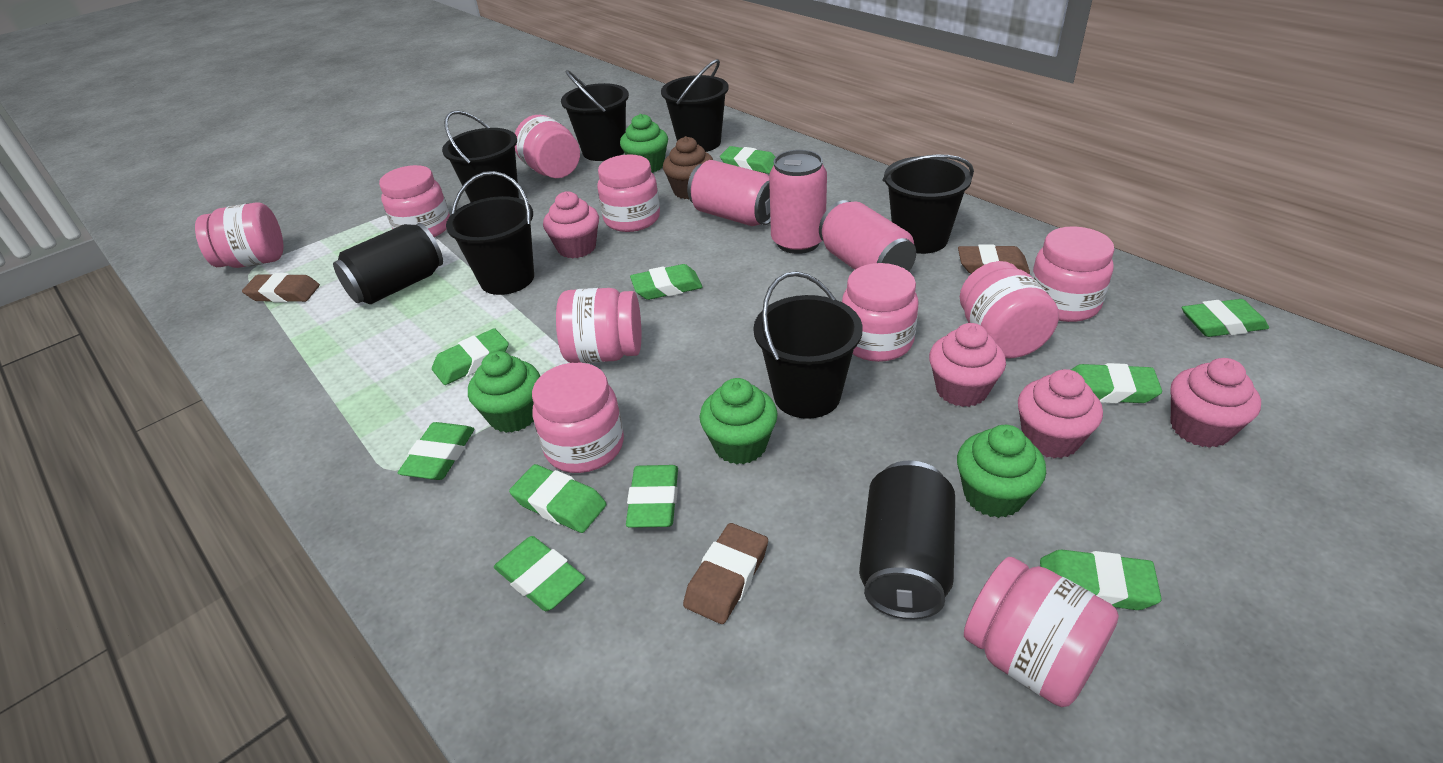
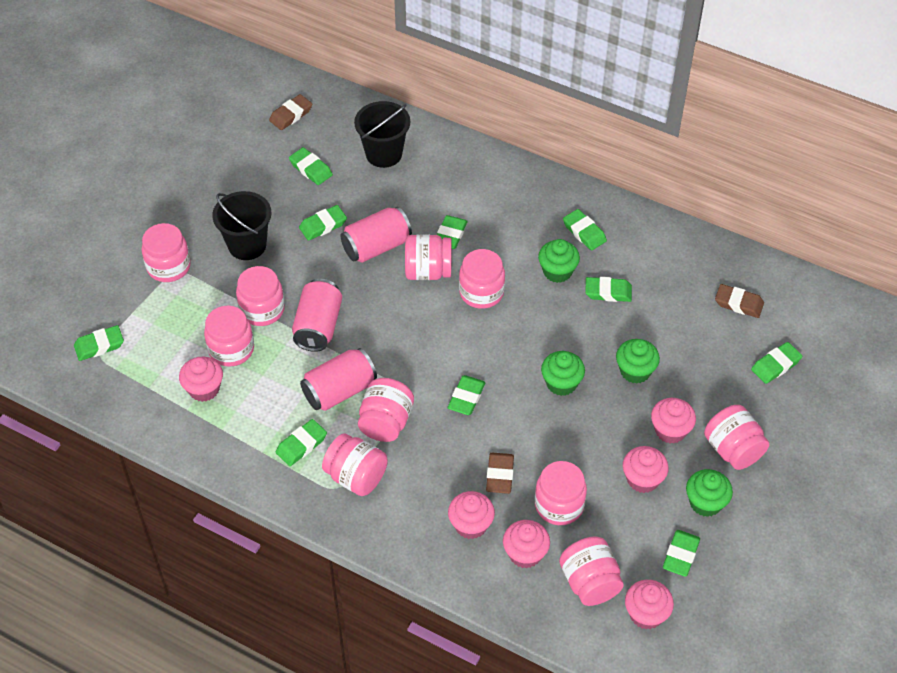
black bucket: 6 -> 2
black can: 2 -> 0
brown cupcake: 1 -> 0
pink cupcake: 4 -> 6

